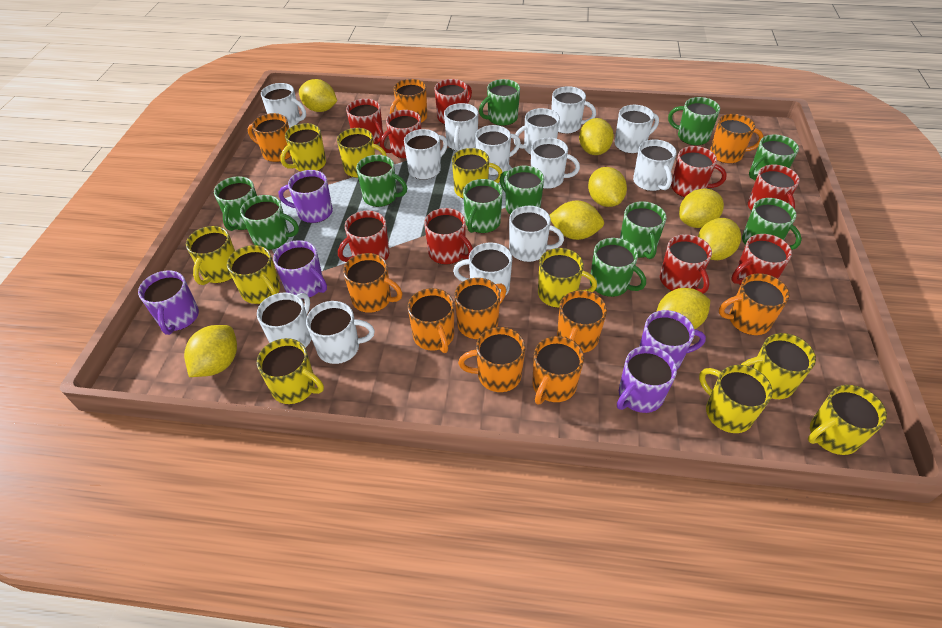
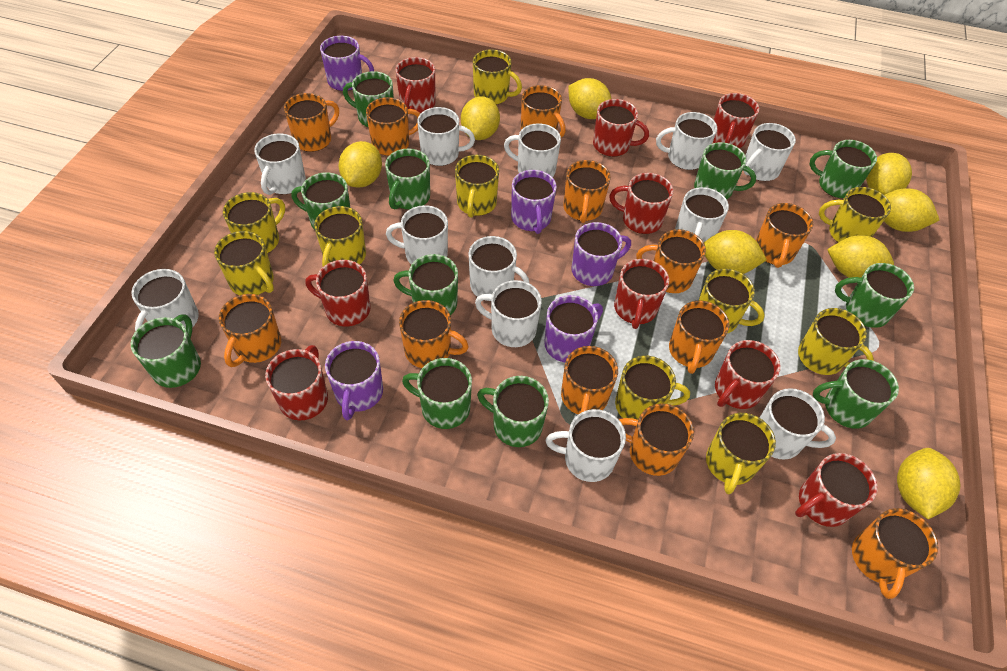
orange mug: 10 -> 12
white mug: 13 -> 12

